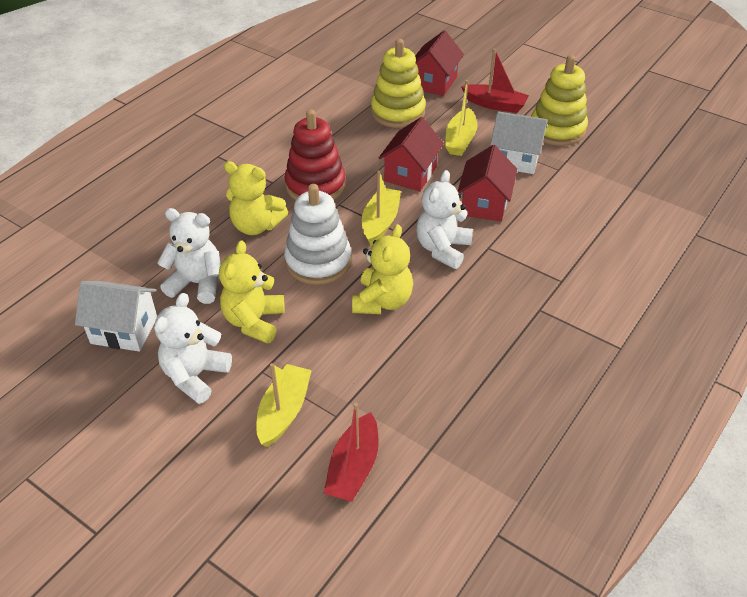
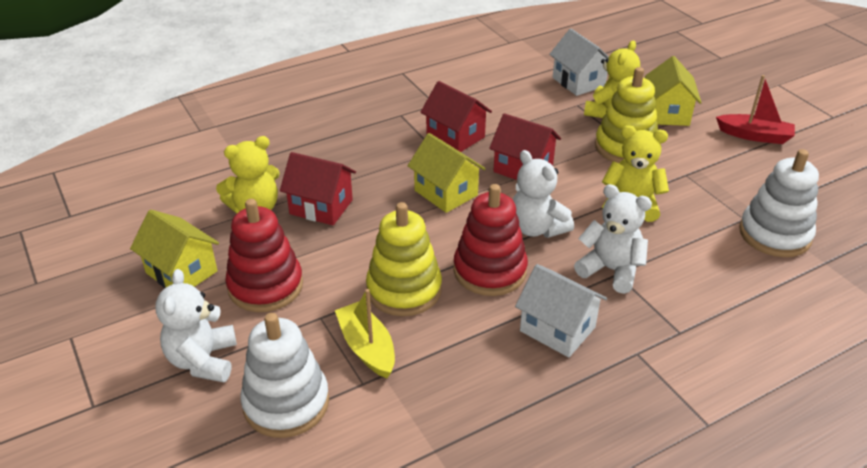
red boat: 2 -> 1
red stacking toy: 1 -> 2
white stacking toy: 1 -> 2
yellow boat: 3 -> 1
yellow house: 0 -> 3

